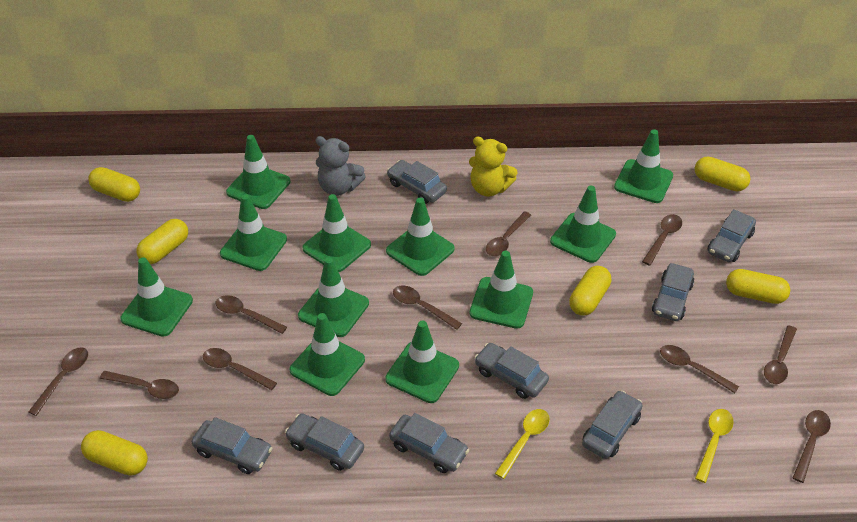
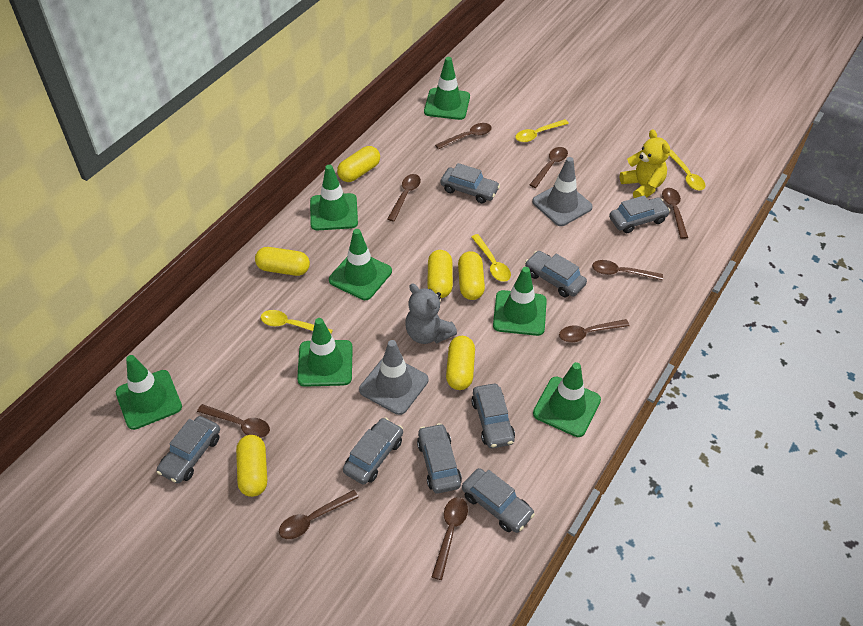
brown spoon: 10 -> 9
green traffic cone: 11 -> 7
grey traffic cone: 0 -> 2
yellow spoon: 2 -> 4

